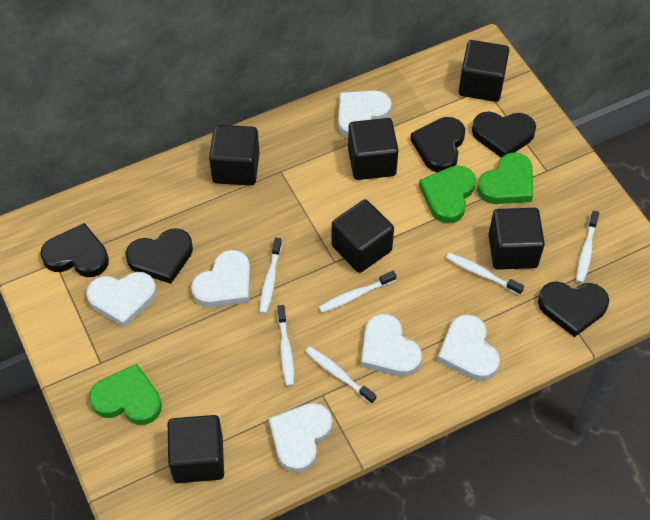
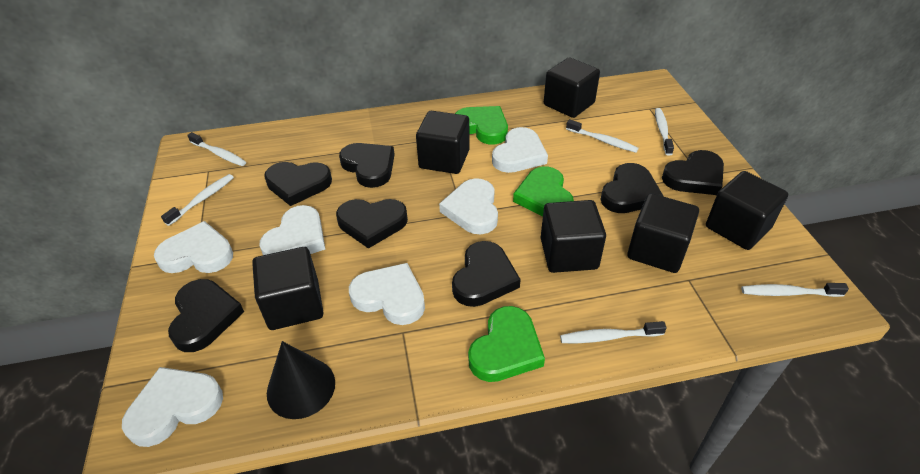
black cone: 0 -> 1
black heart: 5 -> 7

